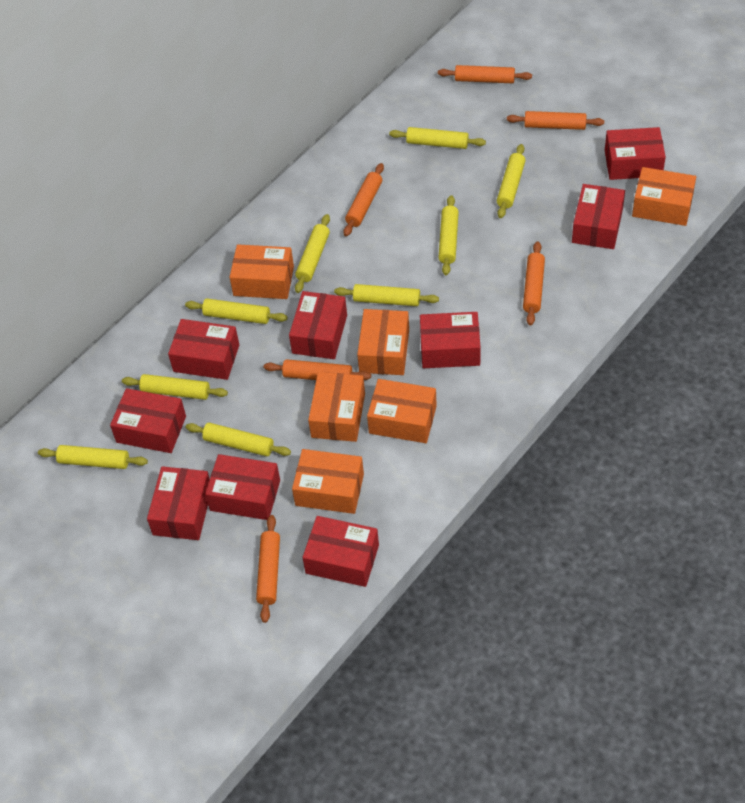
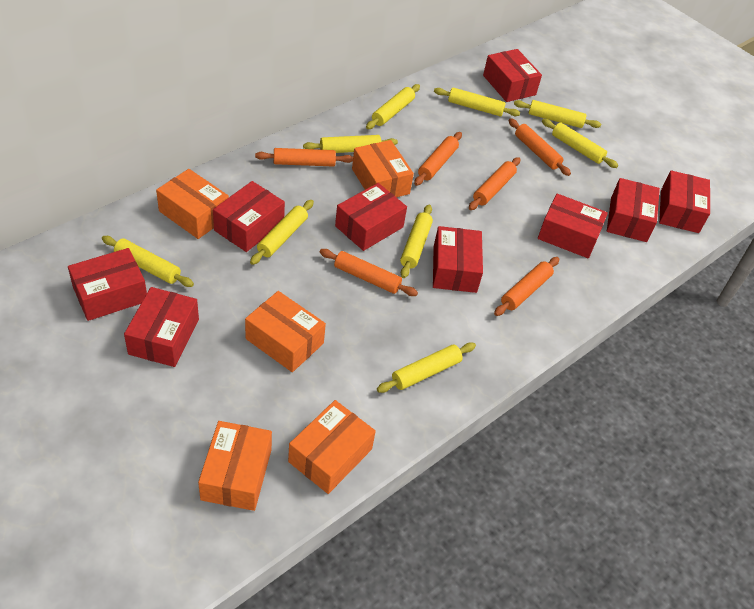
orange box: 6 -> 5

